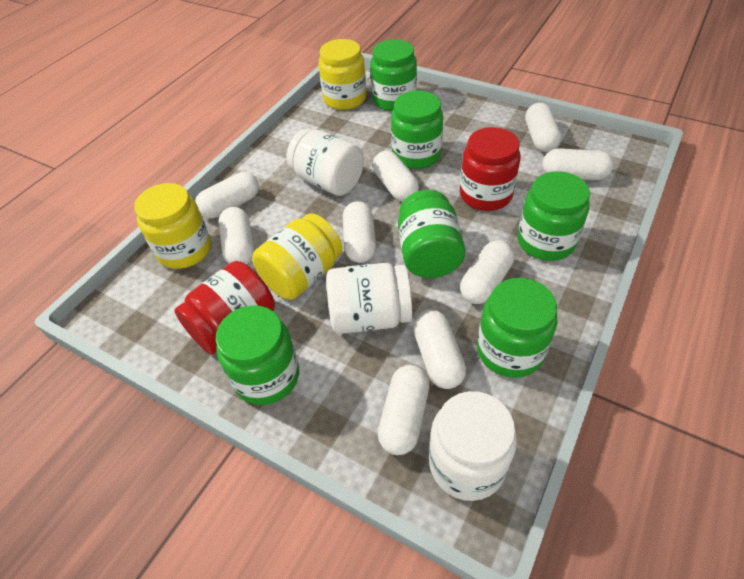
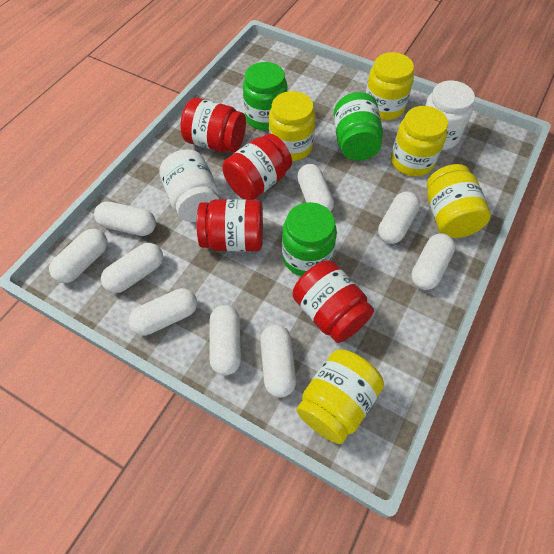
green jar: 6 -> 3
red jar: 2 -> 4
white jar: 3 -> 2
yellow jar: 3 -> 5

